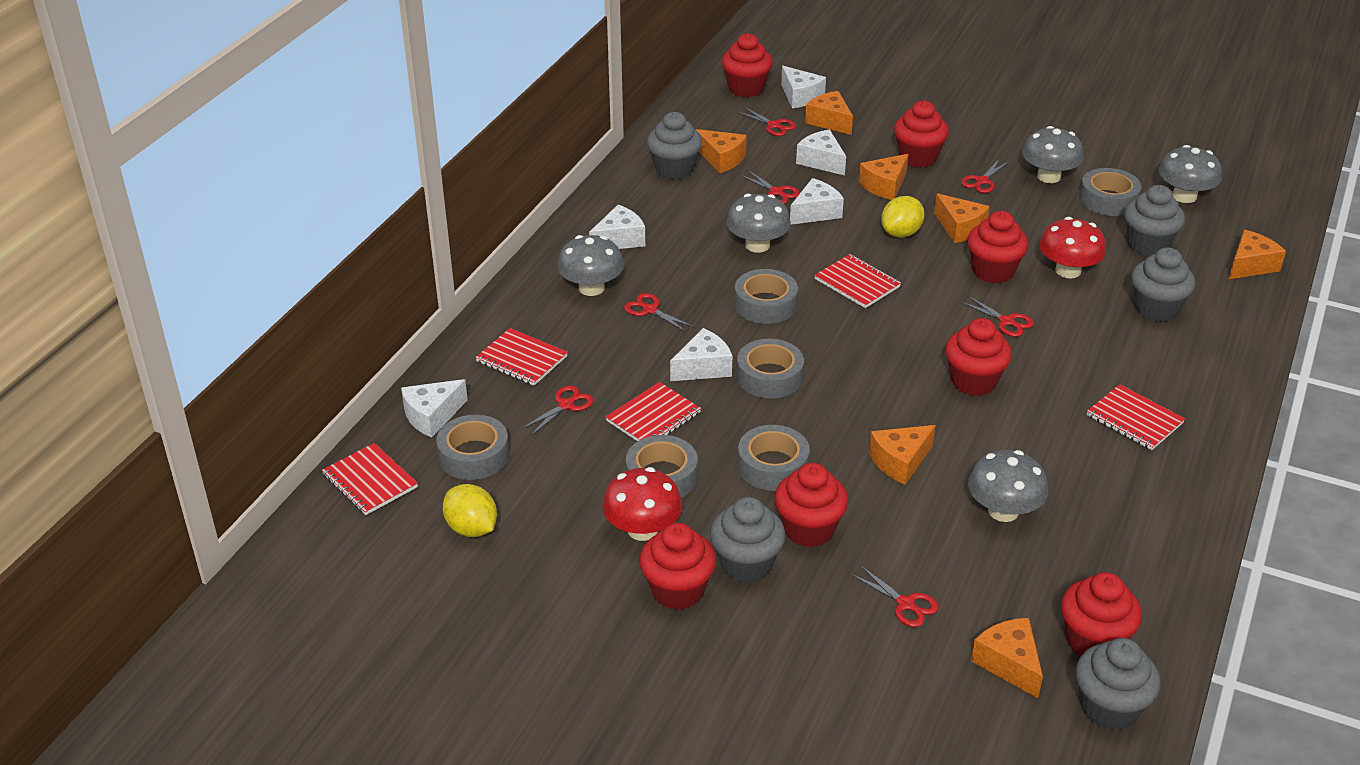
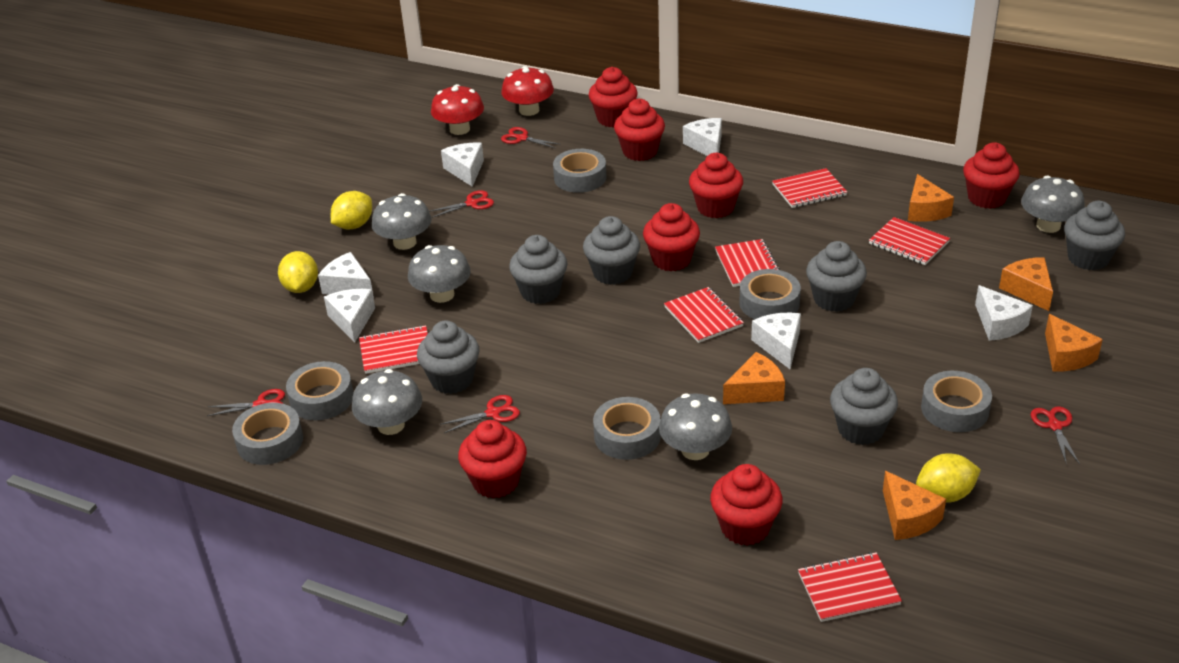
grey cupcake: 5 -> 6
orange cheese: 7 -> 5
red notebook: 5 -> 6
red scissors: 7 -> 5
yellow lemon: 2 -> 3

